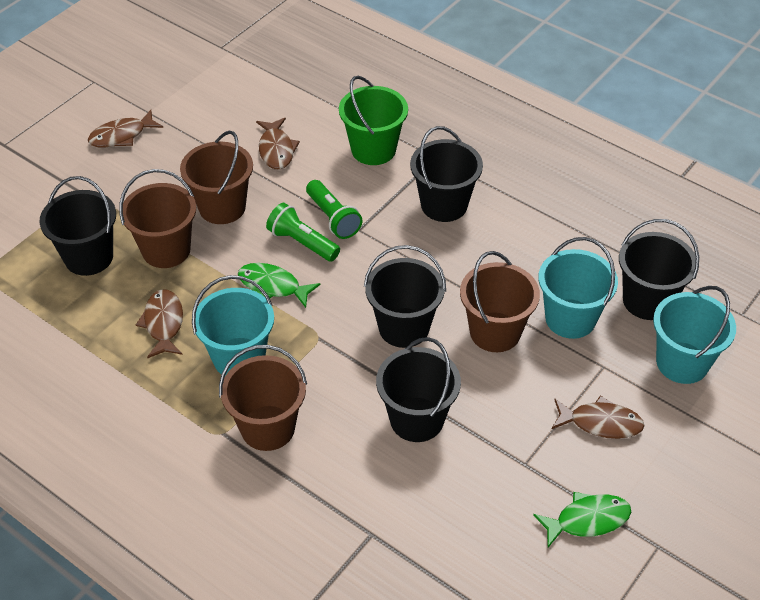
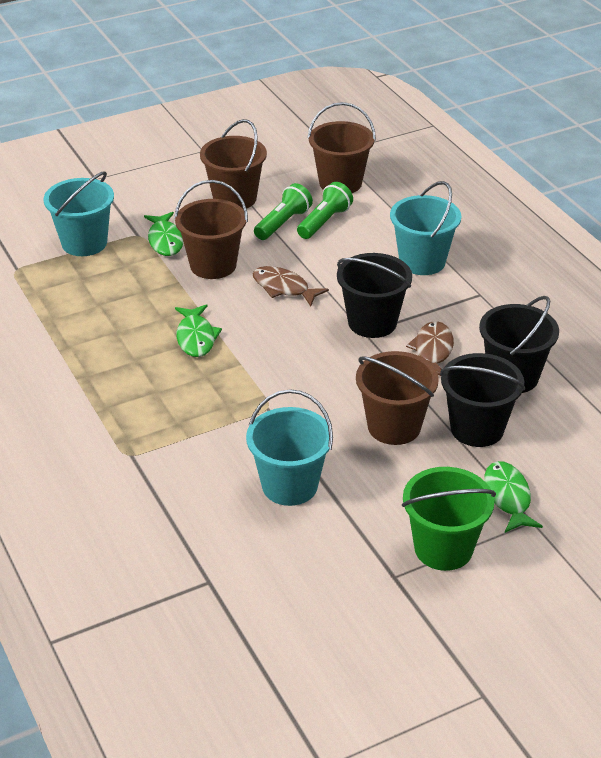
black bucket: 5 -> 3
brown fish: 4 -> 2
green fish: 2 -> 3

